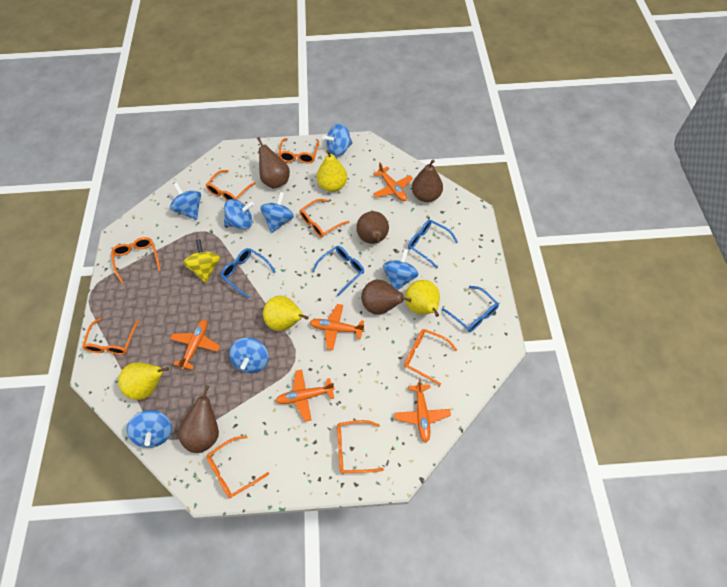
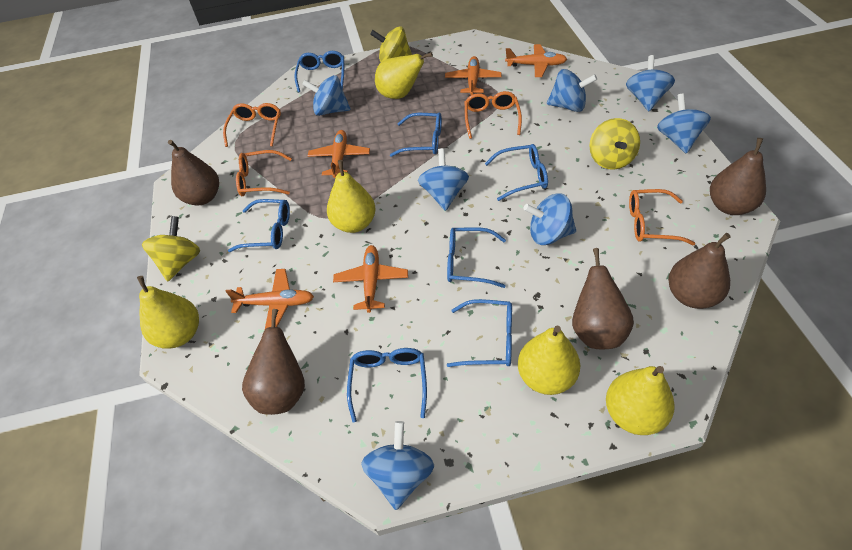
blue glasses: 4 -> 7
orange glasses: 8 -> 4
yellow pear: 4 -> 5
yellow spinning top: 1 -> 3

